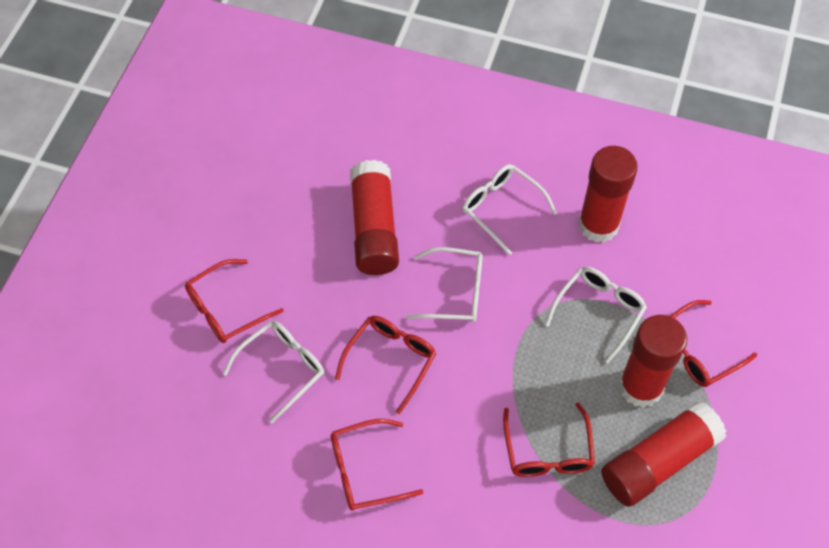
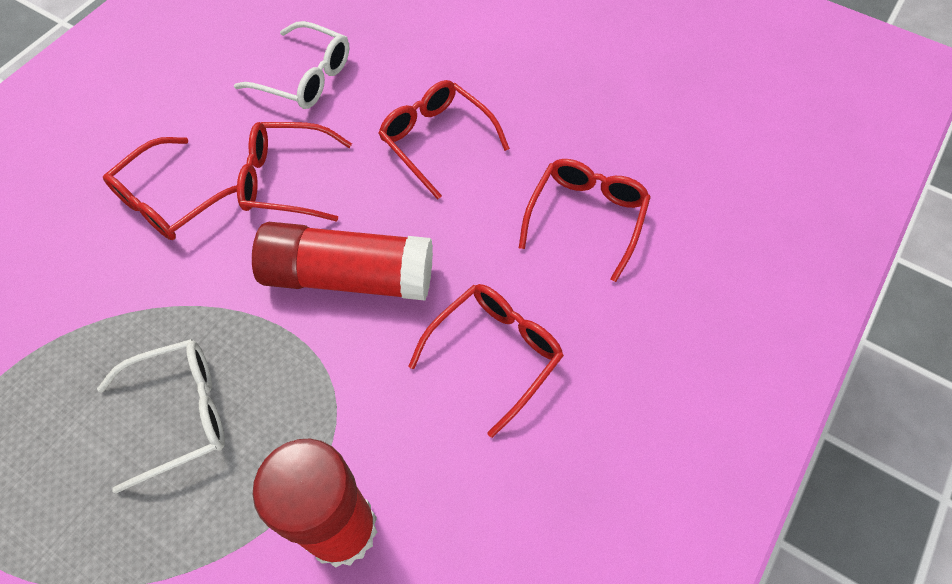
red glue stick: 4 -> 2
white glasses: 4 -> 2

